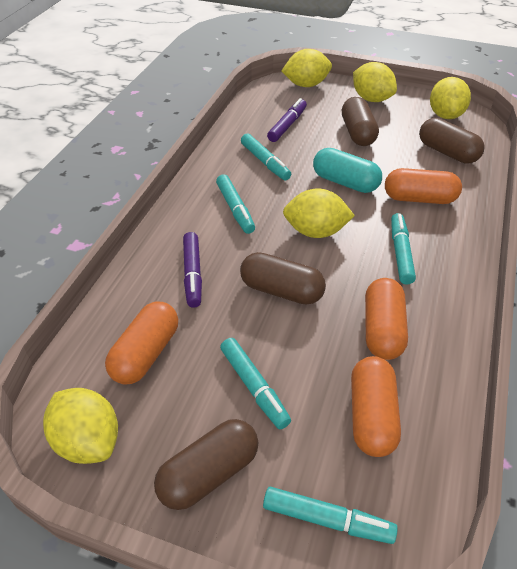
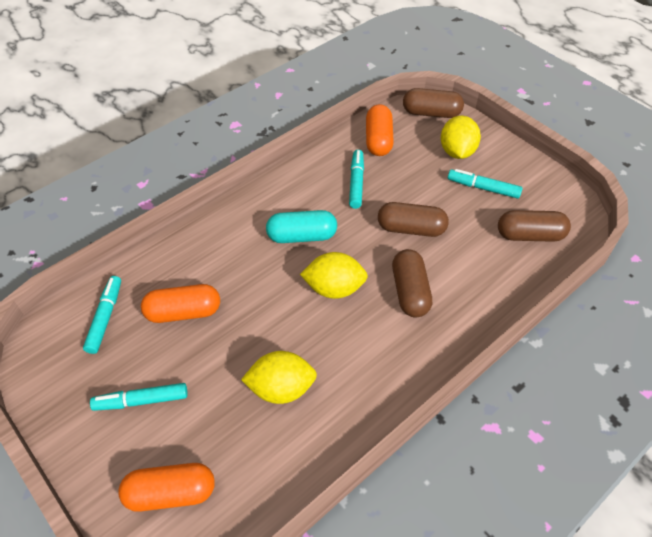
orange capsule: 4 -> 3
purple marker: 2 -> 0
turquoise marker: 5 -> 4
yellow lemon: 5 -> 3

